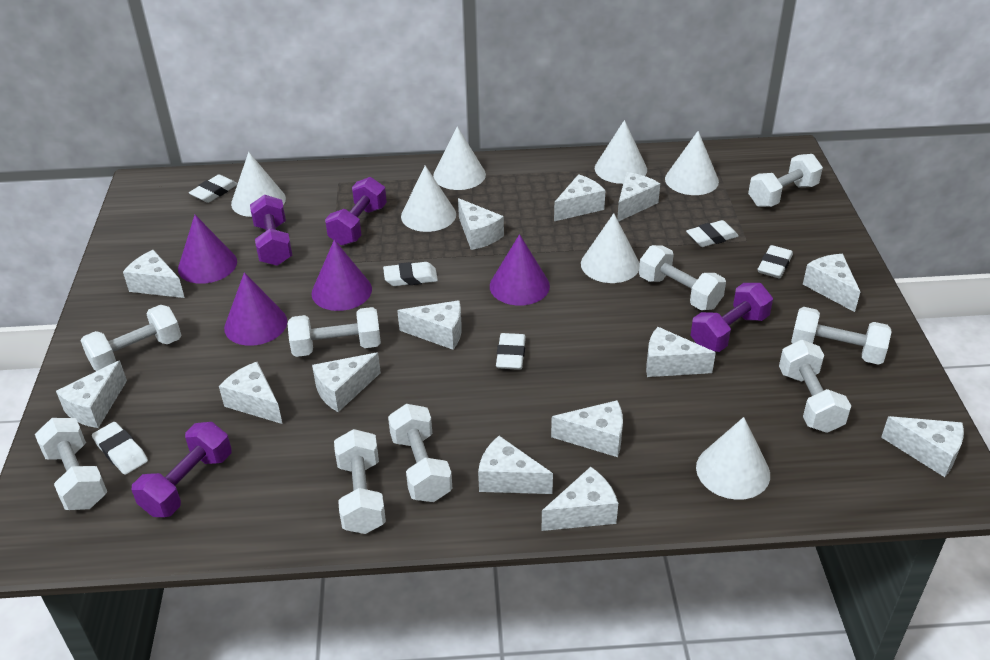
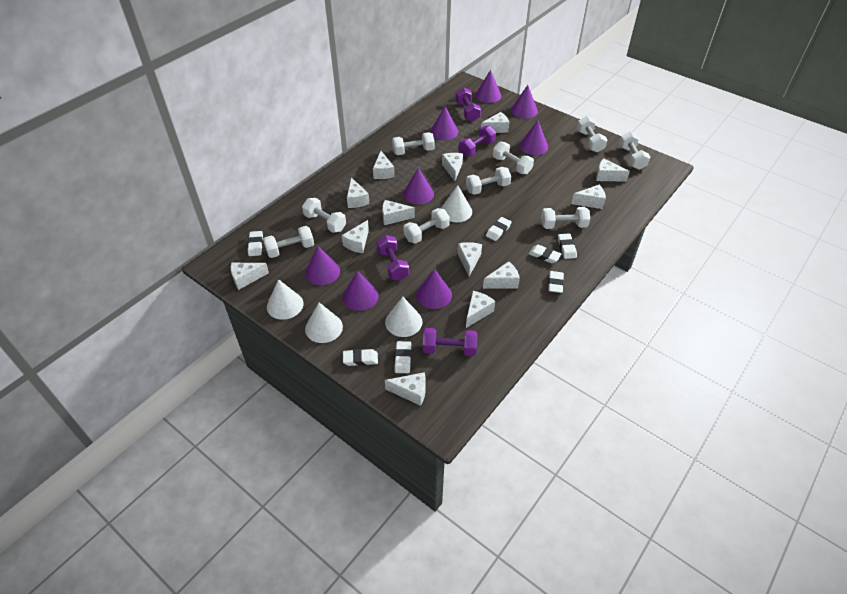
purple cone: 4 -> 8
white cheese: 14 -> 13
white cone: 7 -> 4
white eraser: 6 -> 7

